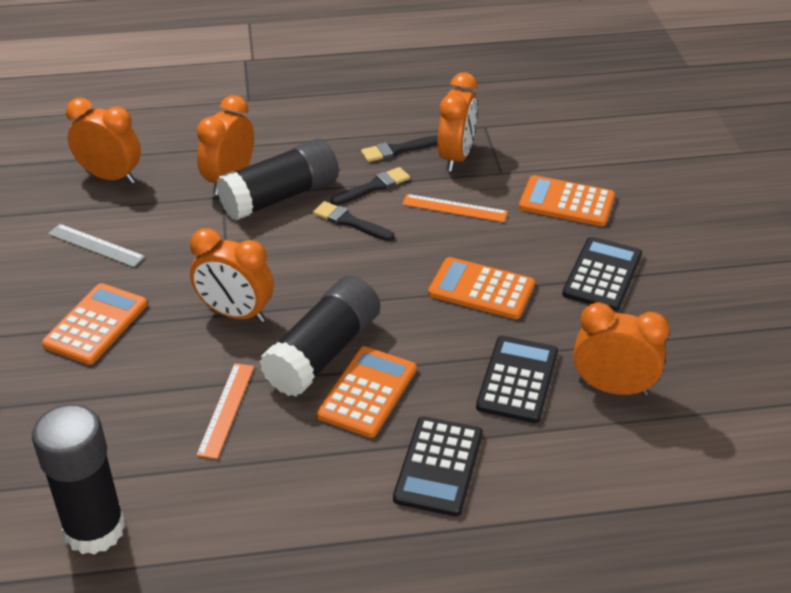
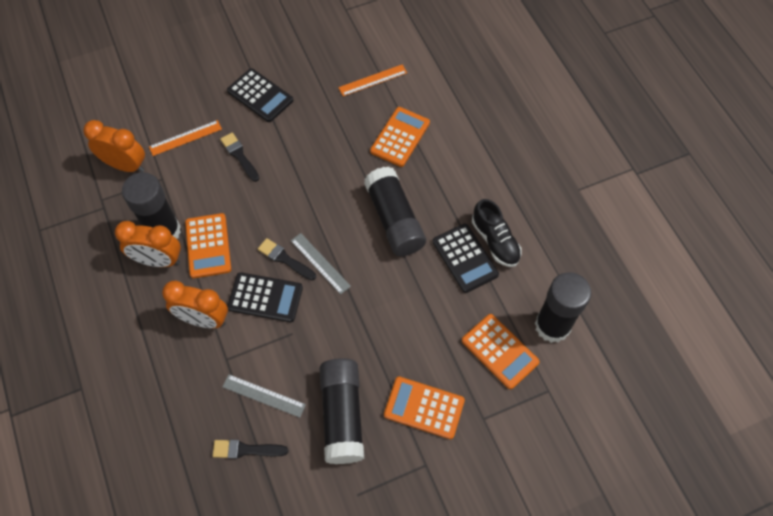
black glue stick: 3 -> 4
black shoe: 0 -> 1
grey ruler: 1 -> 2
orange clock: 5 -> 3

